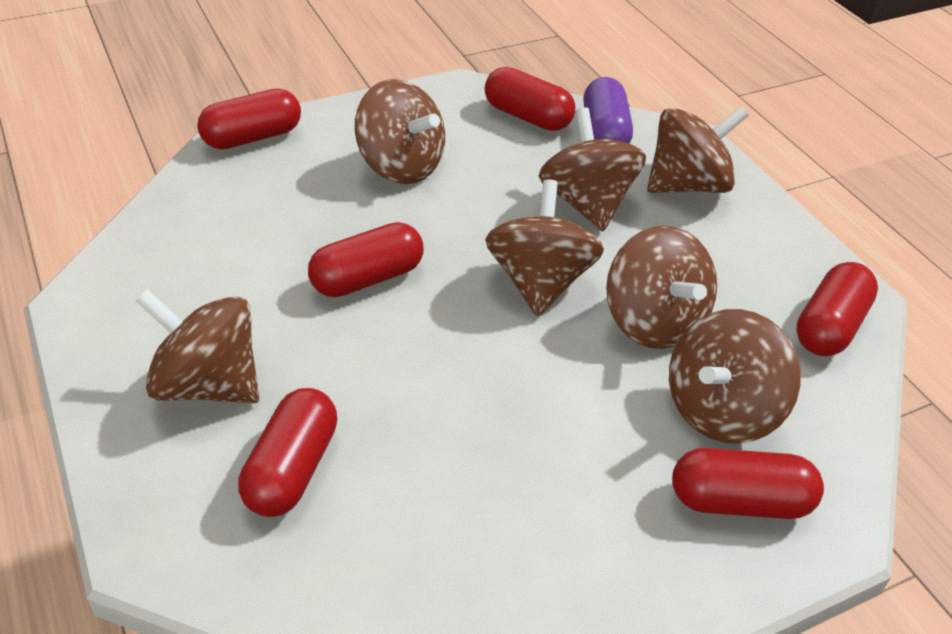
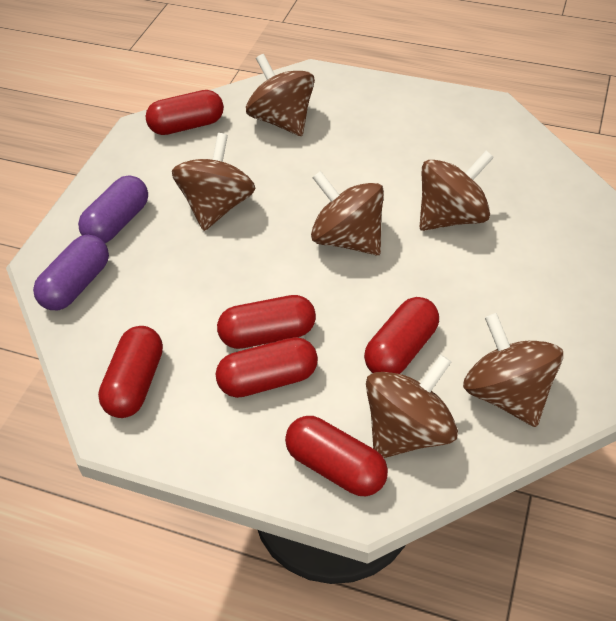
brown spinning top: 7 -> 6
purple capsule: 1 -> 2

